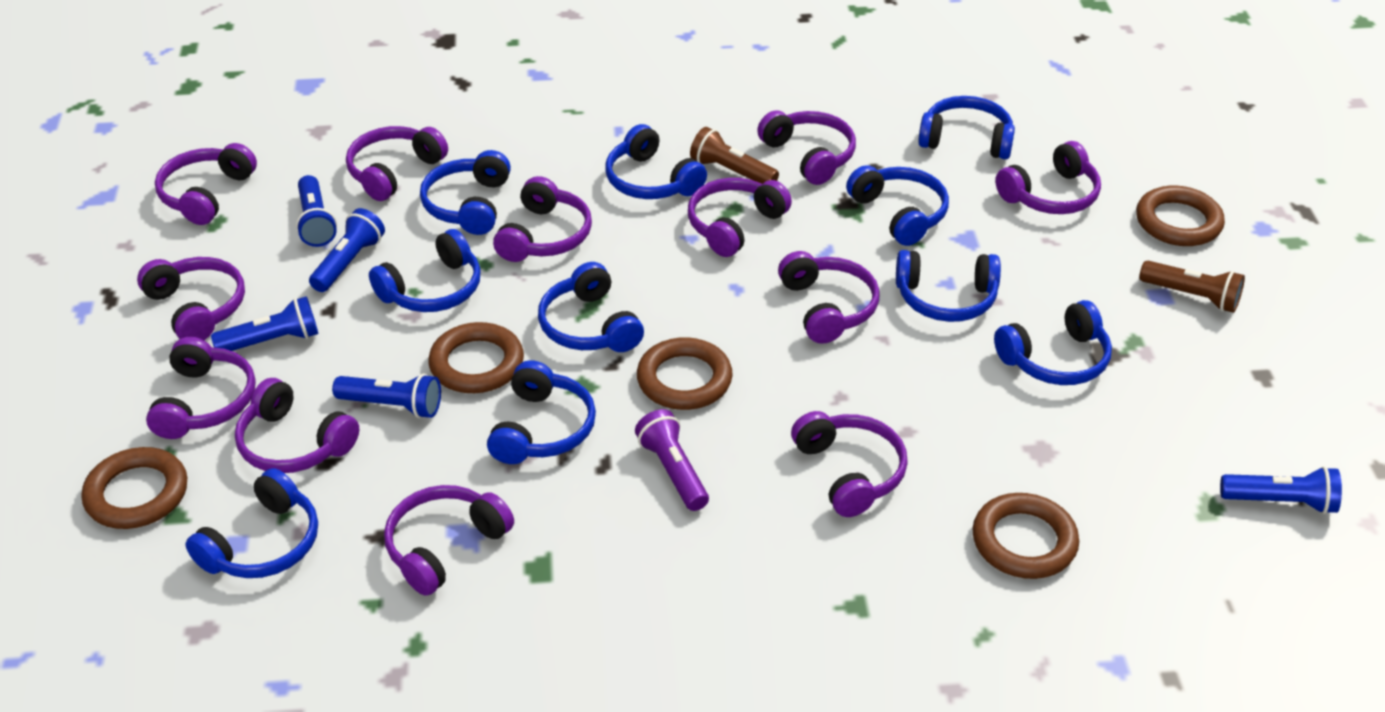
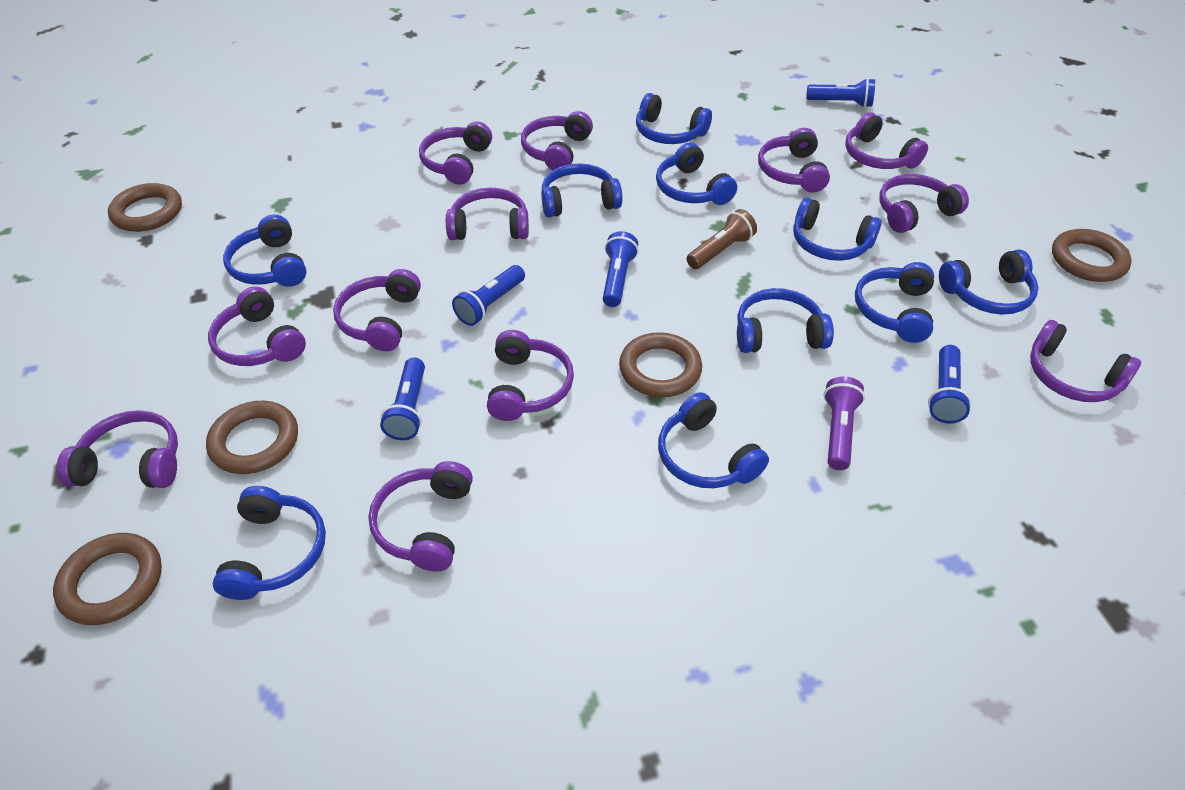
brown flashlight: 2 -> 1

